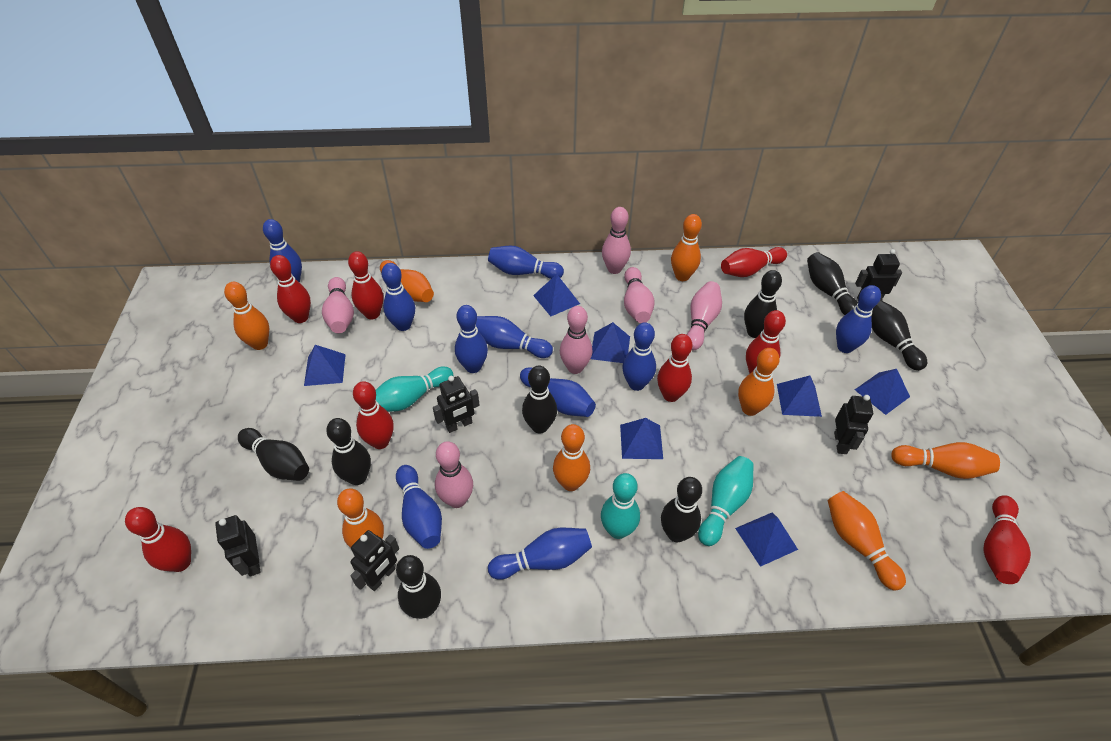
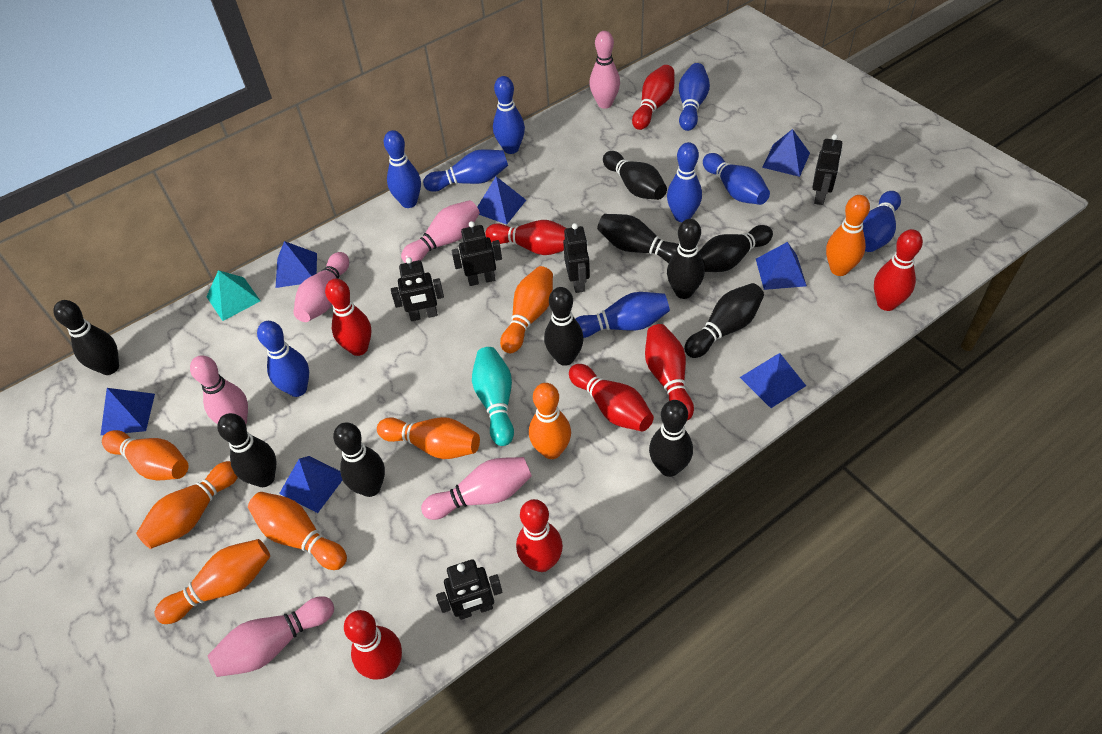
black bowling pin: 8 -> 10
blue bowling pin: 10 -> 9
turquoise bowling pin: 3 -> 1
turquoise pyramid: 0 -> 1

